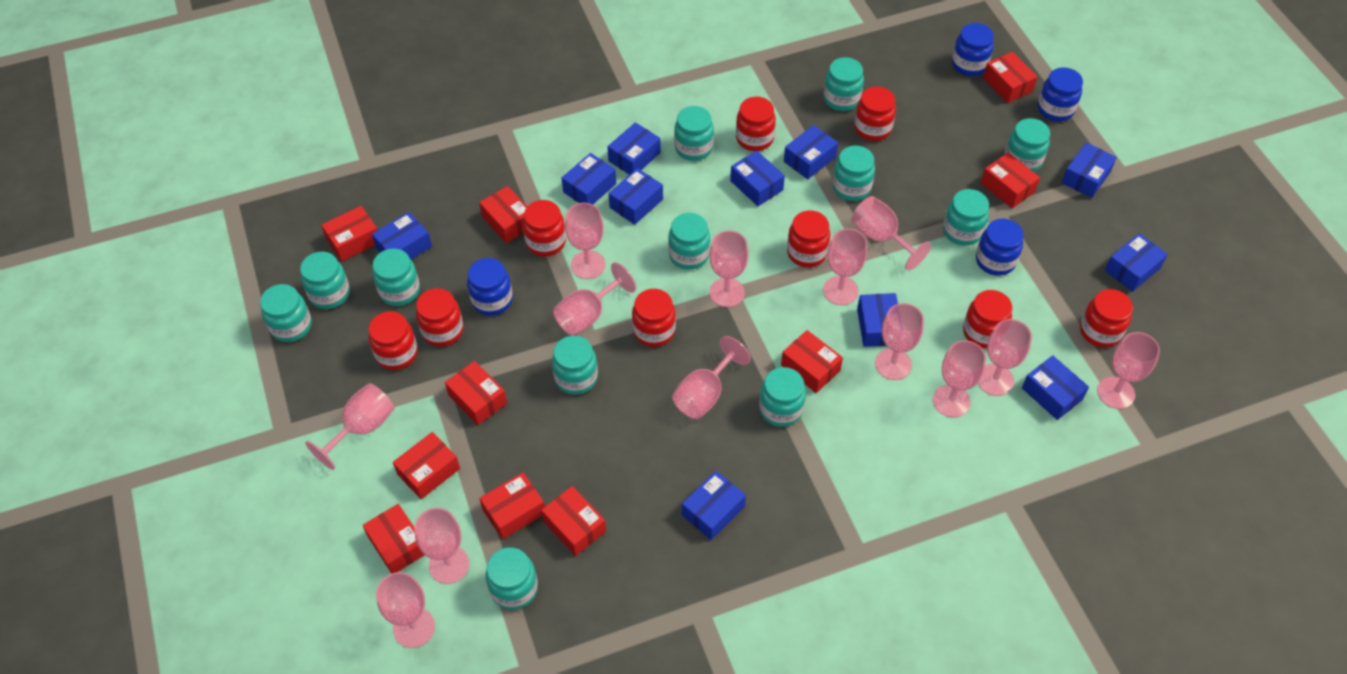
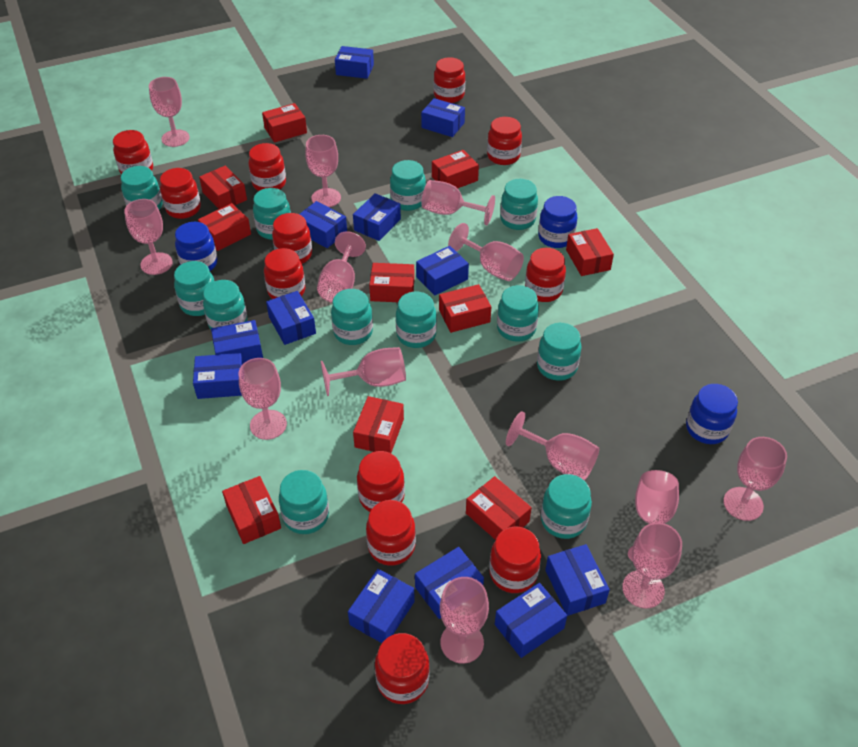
blue box: 11 -> 12
blue jar: 4 -> 3
red jar: 9 -> 12

